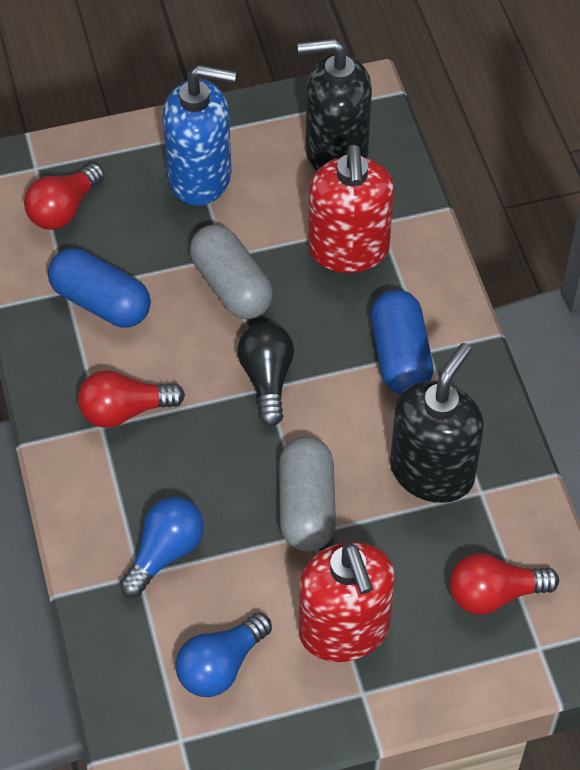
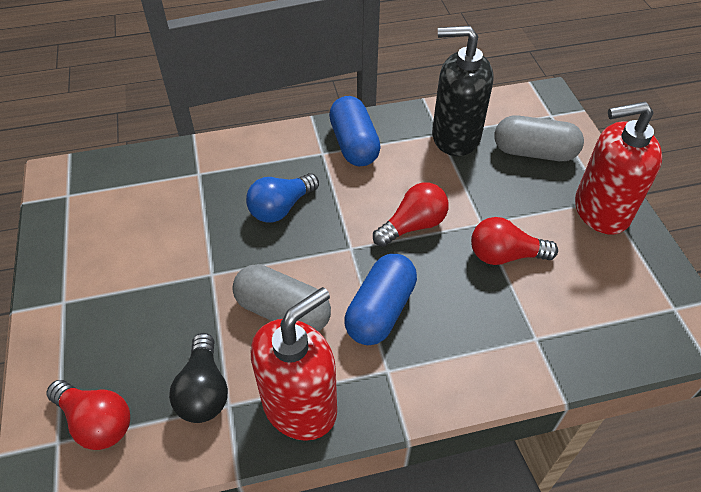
black soap dispenser: 2 -> 1
blue light bulb: 2 -> 1
blue soap dispenser: 1 -> 0

